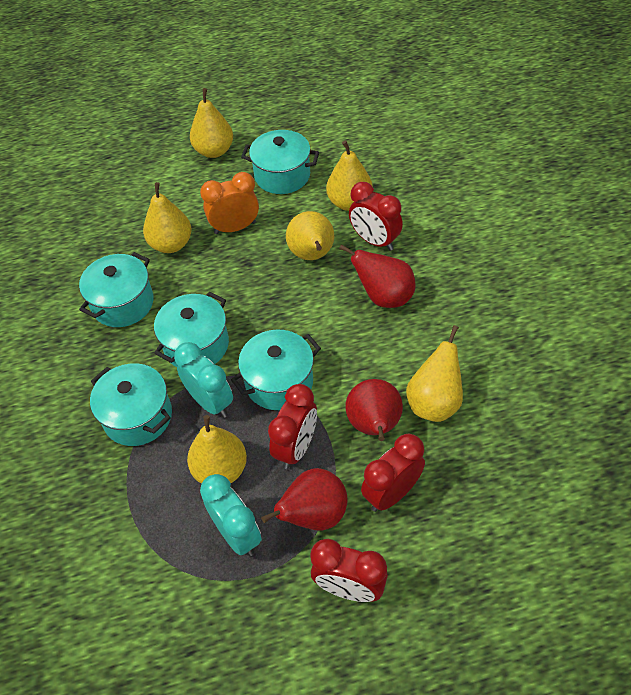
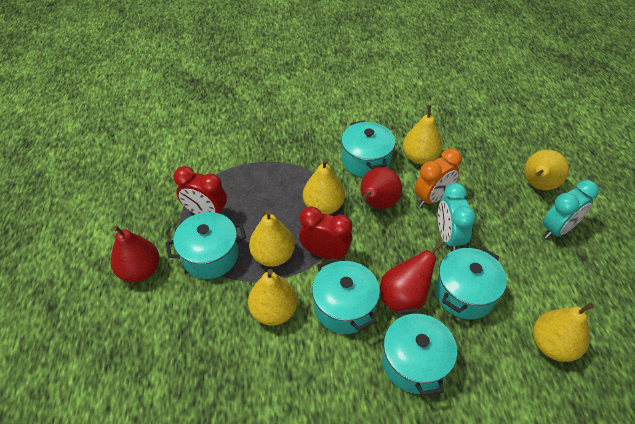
red clock: 4 -> 2

